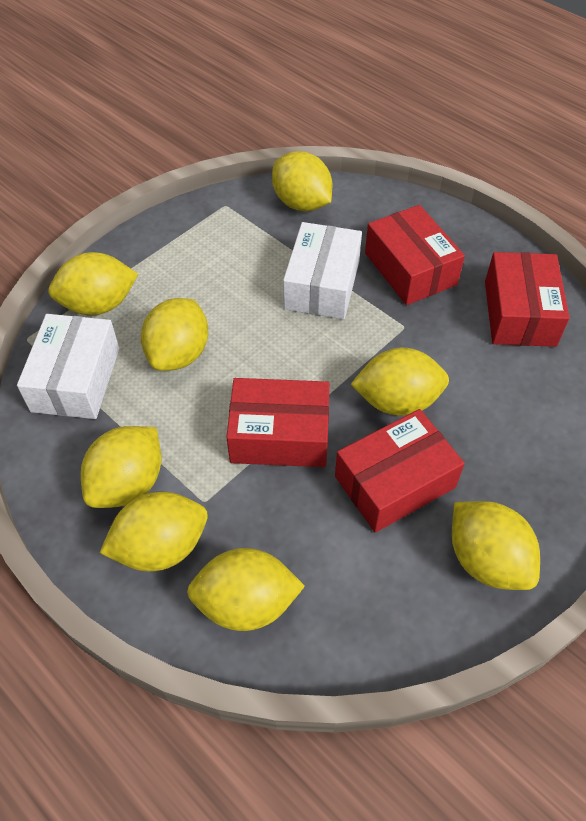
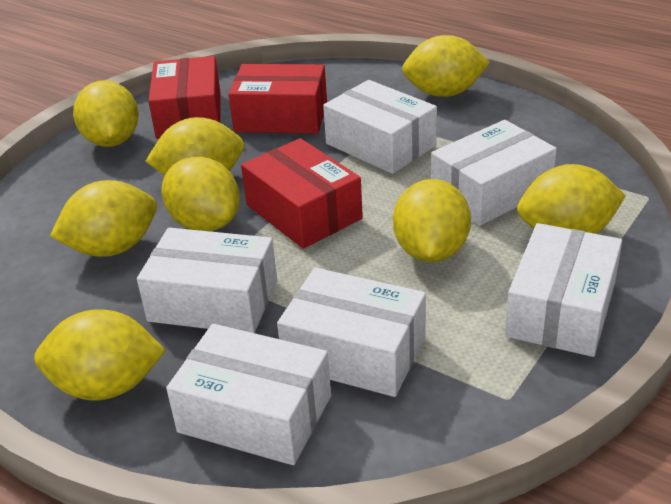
red box: 4 -> 3
white box: 2 -> 6

